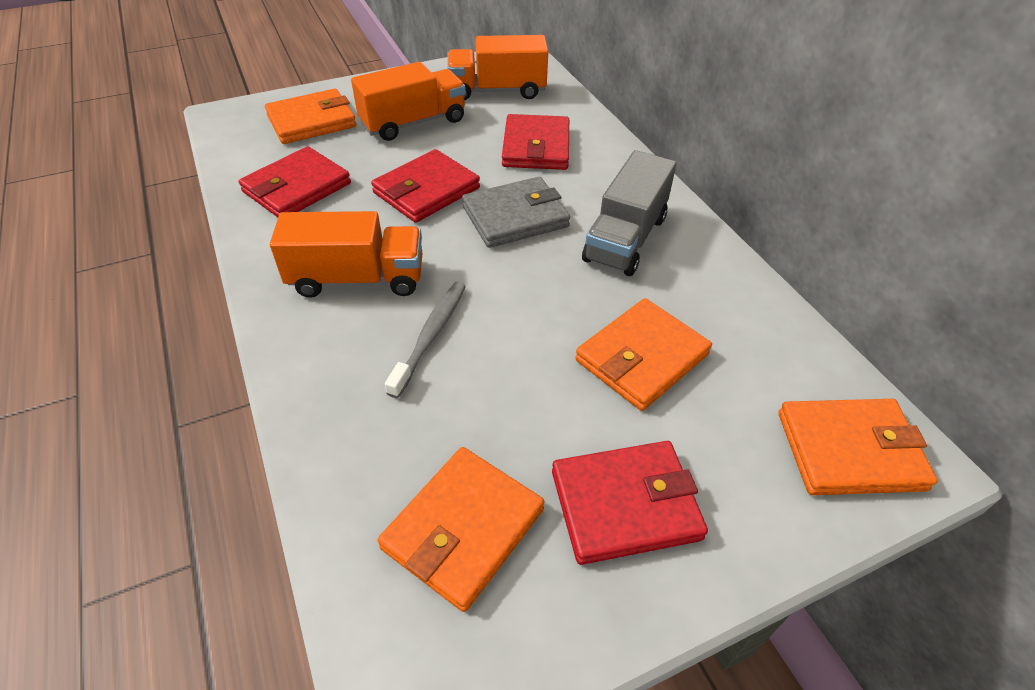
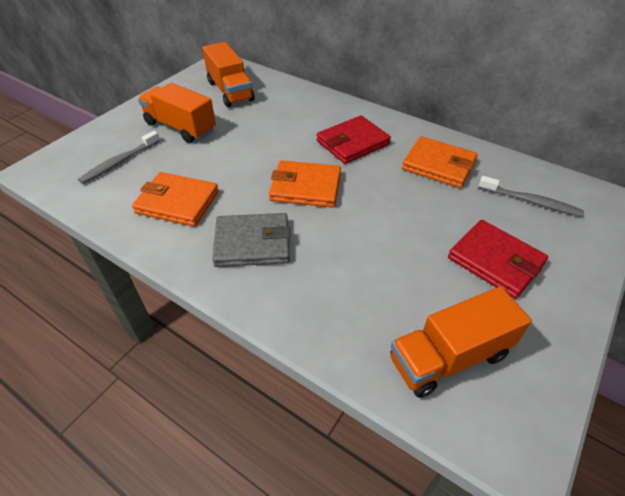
grey toothbrush: 1 -> 2
grey truck: 1 -> 0
orange wallet: 4 -> 3
red wallet: 4 -> 2

